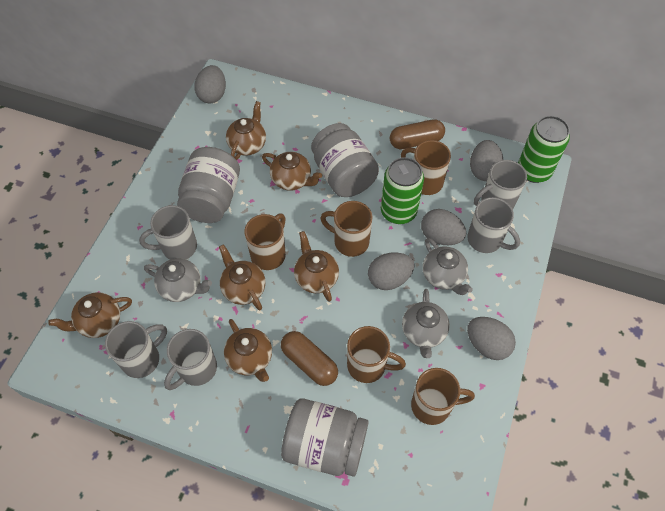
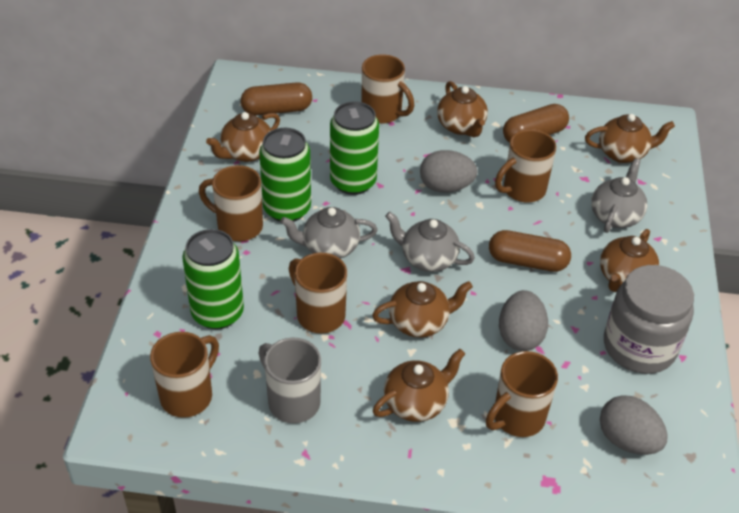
brown capsule: 2 -> 3
brown mug: 5 -> 6
green can: 2 -> 3
grey egg: 5 -> 3
grey jar: 3 -> 1
grey mug: 5 -> 1

